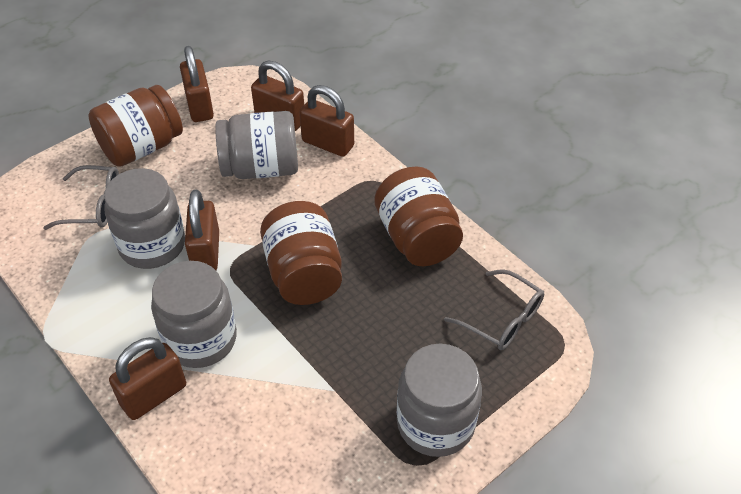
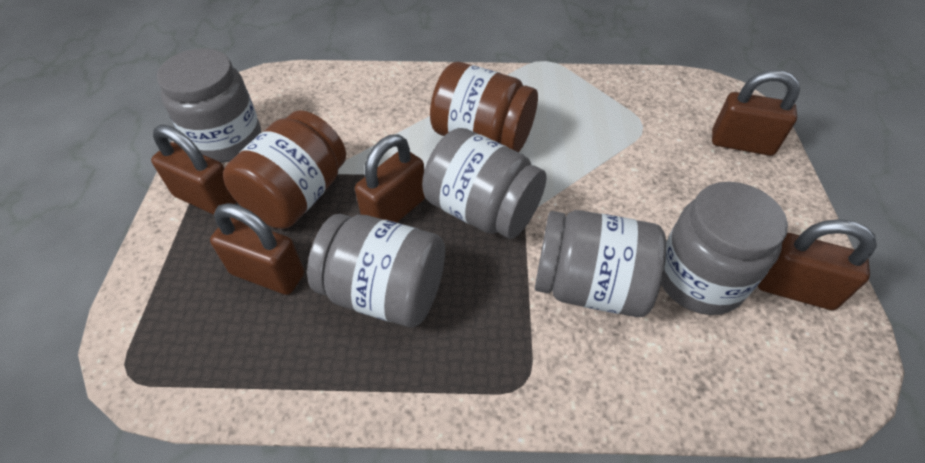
brown jar: 3 -> 2
grey glasses: 2 -> 0
grey jar: 4 -> 5

